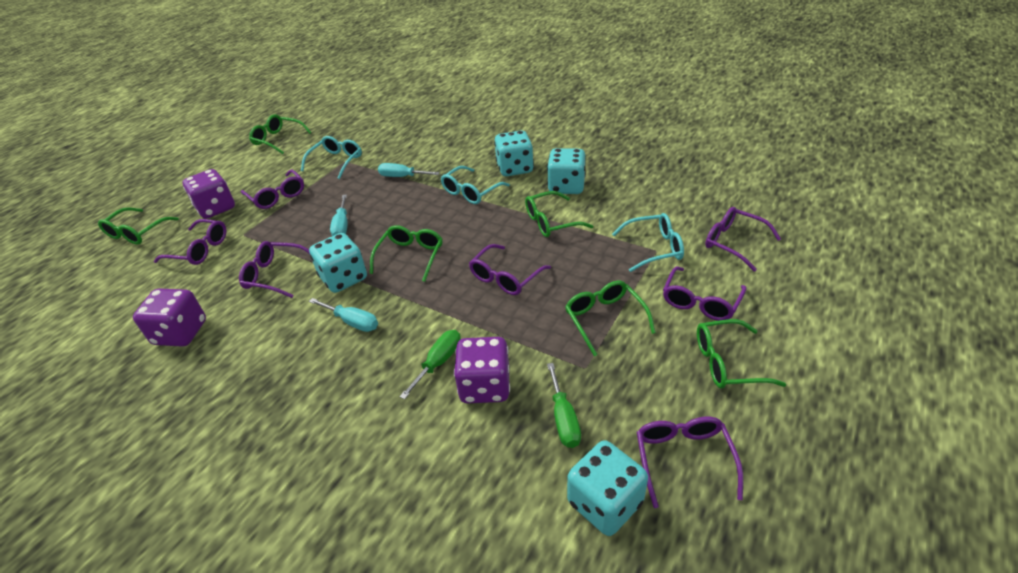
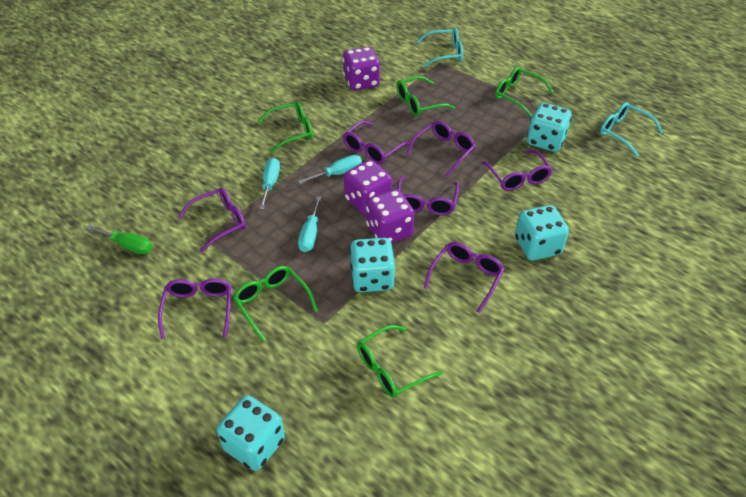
green glasses: 6 -> 5
green screwdriver: 2 -> 1
turquoise glasses: 3 -> 2

